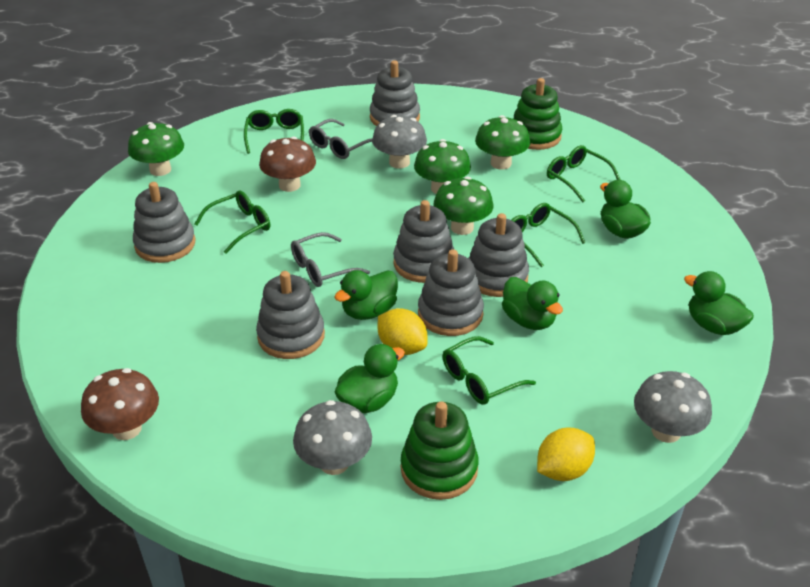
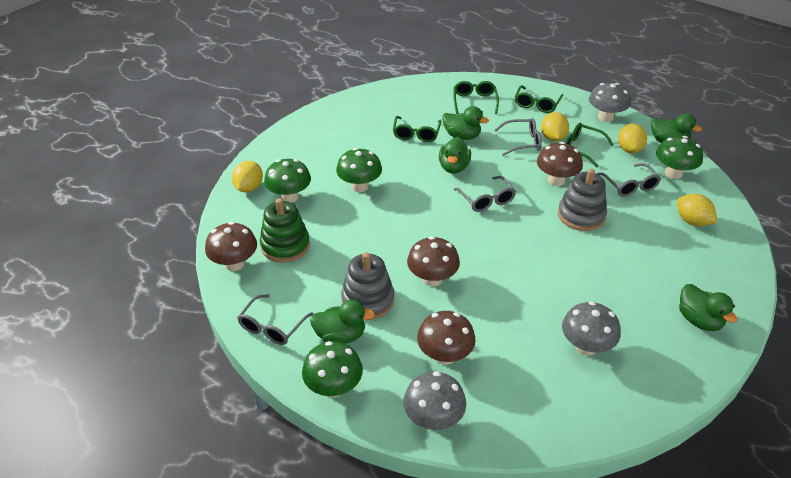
brown mushroom: 2 -> 4
green glasses: 5 -> 4
green stacking toy: 2 -> 1
grey glasses: 2 -> 4
grey stacking toy: 6 -> 2
yellow lemon: 2 -> 4

